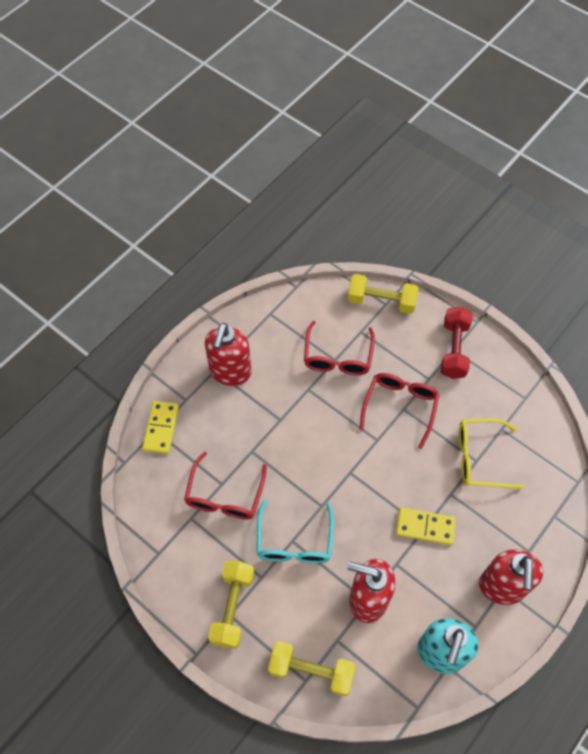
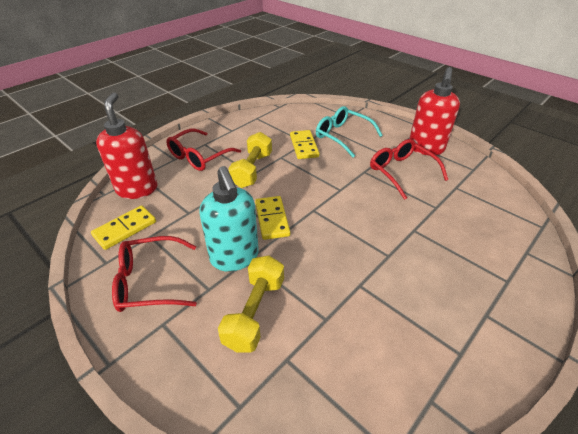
red dumbbell: 1 -> 0
red soap dispenser: 3 -> 2
yellow domino: 2 -> 3
yellow dumbbell: 3 -> 2
yellow glasses: 1 -> 0

